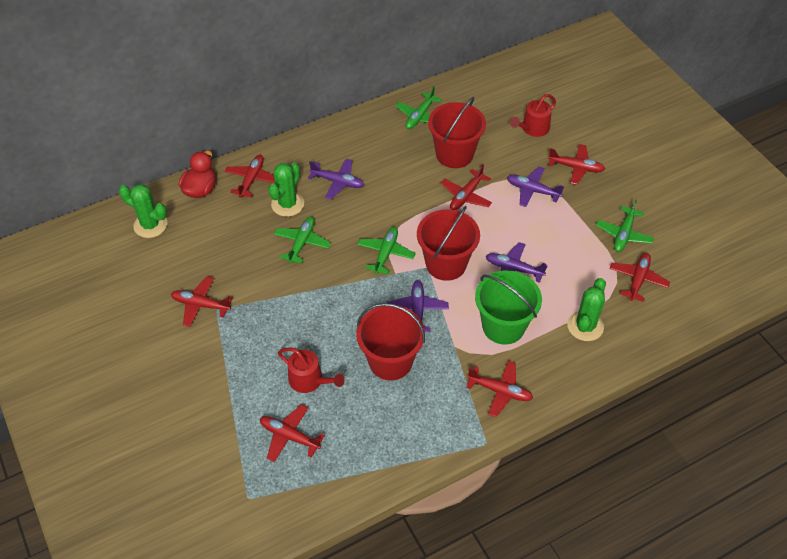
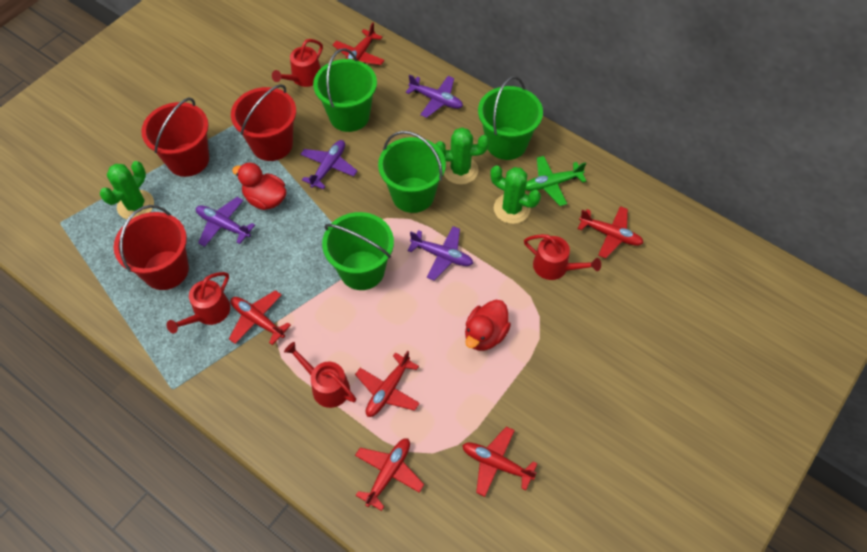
green bucket: 1 -> 4
green plane: 4 -> 1
red duck: 1 -> 2
red plane: 7 -> 6
red watering can: 2 -> 4

